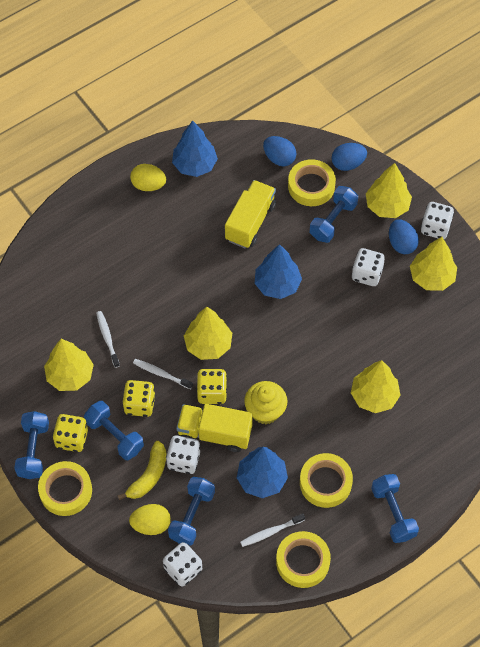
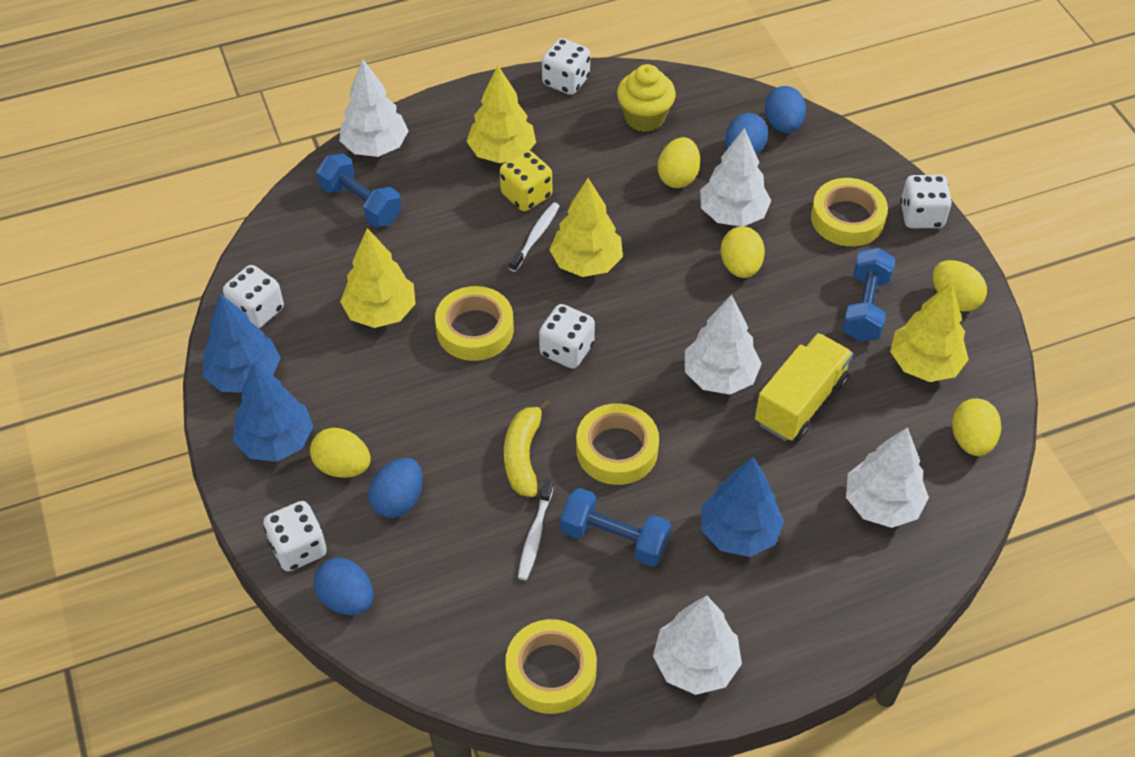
blue dumbbell: 5 -> 3
blue egg: 3 -> 4
white dice: 4 -> 5
white toothbrush: 3 -> 2
white tree: 0 -> 5
yellow dice: 3 -> 1
yellow egg: 2 -> 5
yellow tree: 5 -> 4
yellow truck: 2 -> 1

